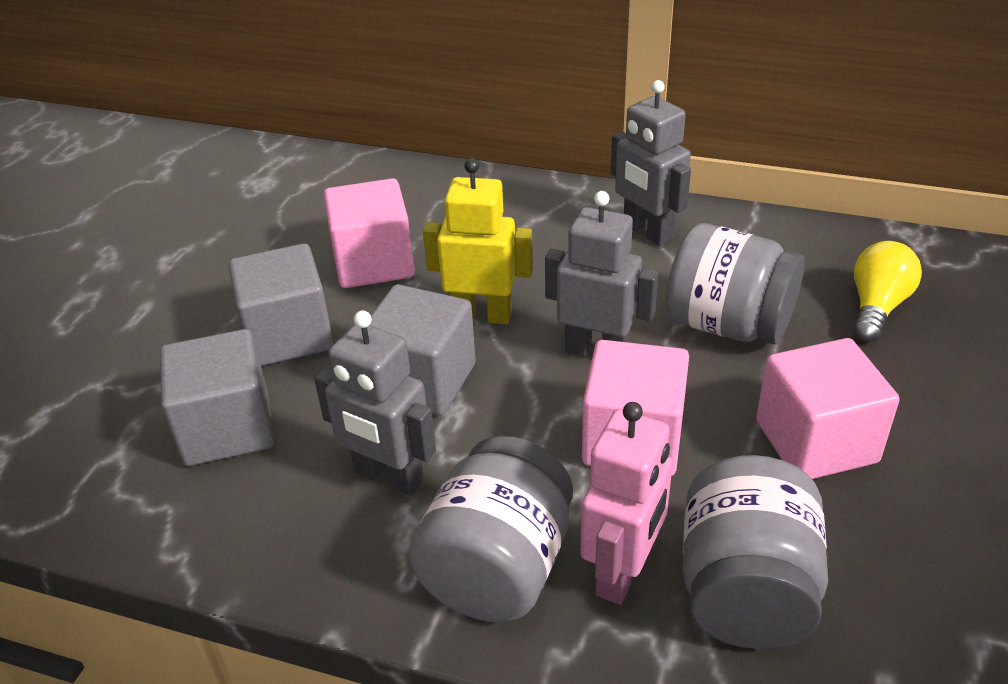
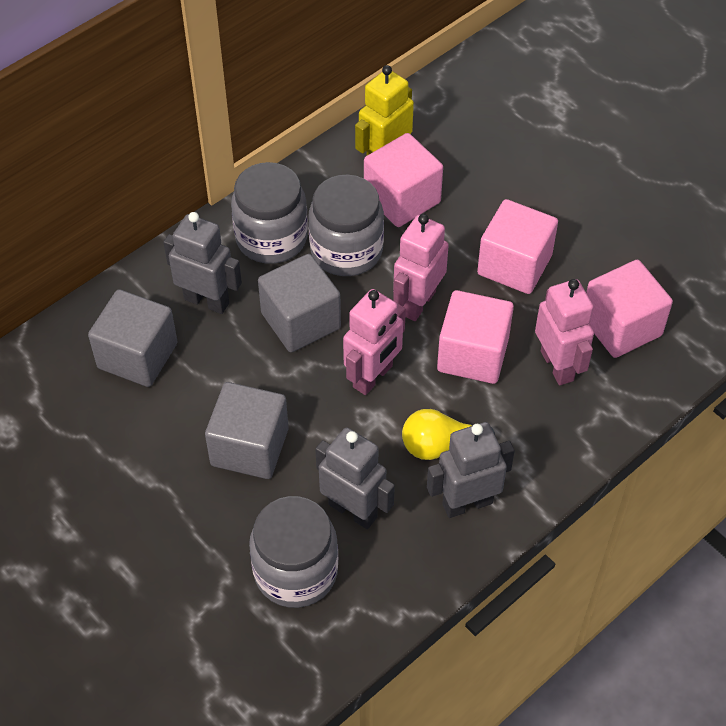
pink cube: 3 -> 4
pink robot: 1 -> 3

